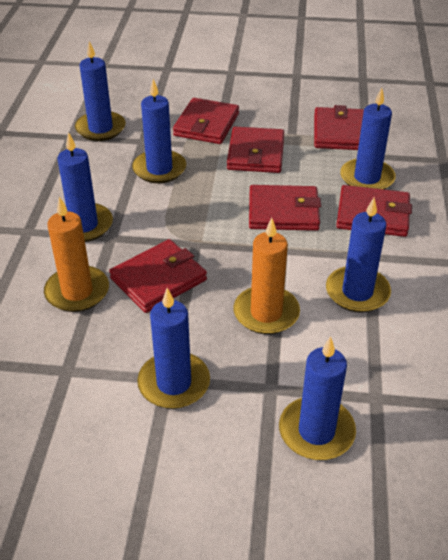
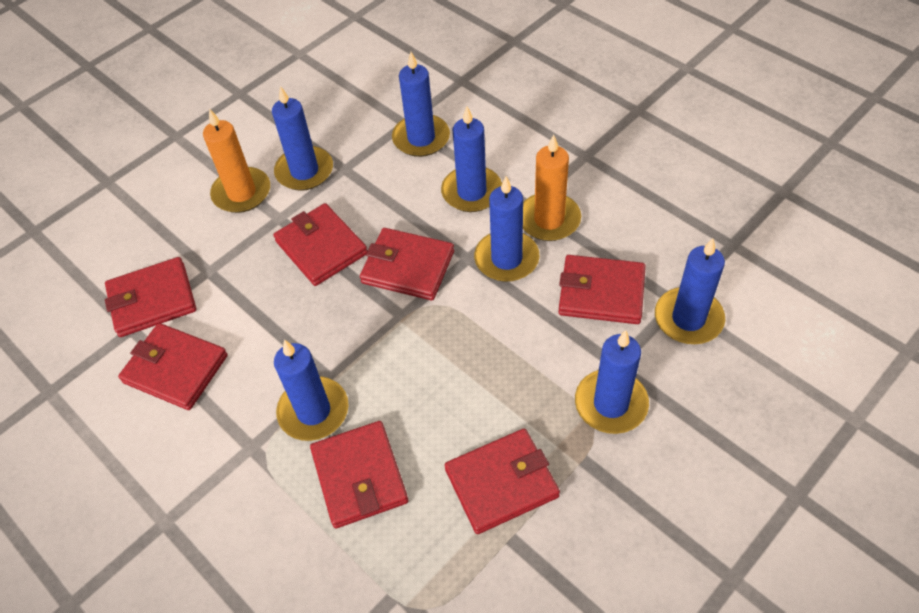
red wallet: 6 -> 7

